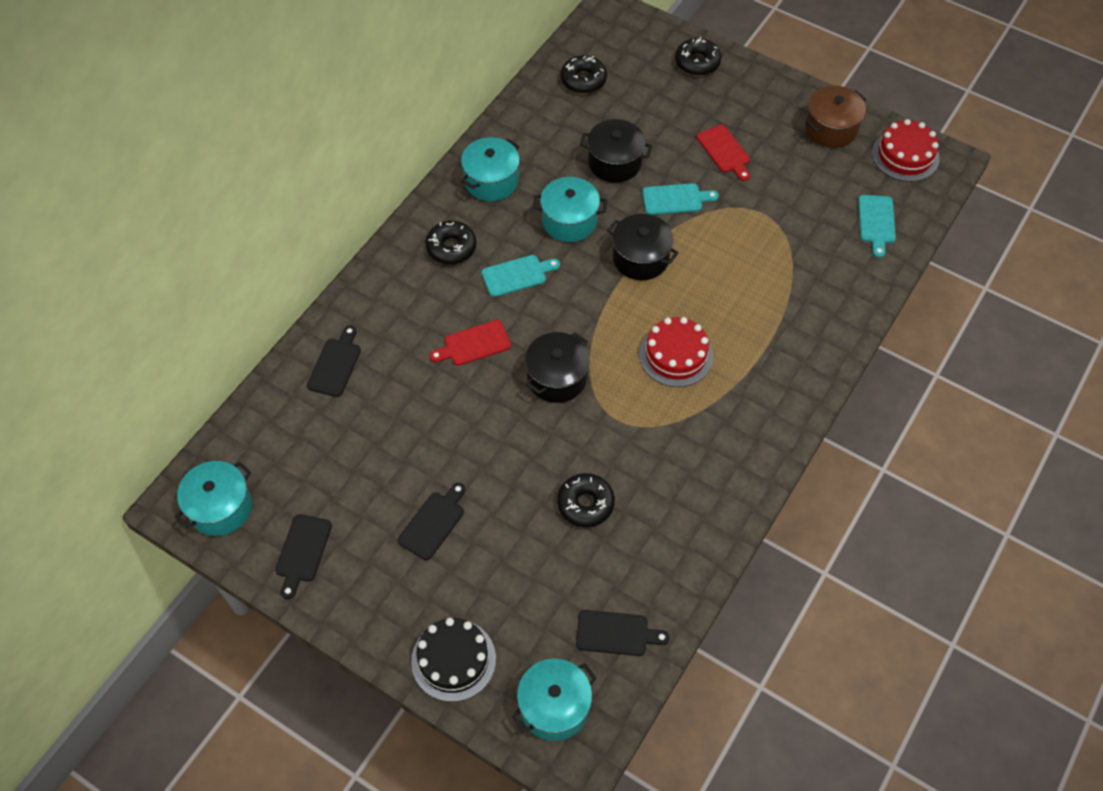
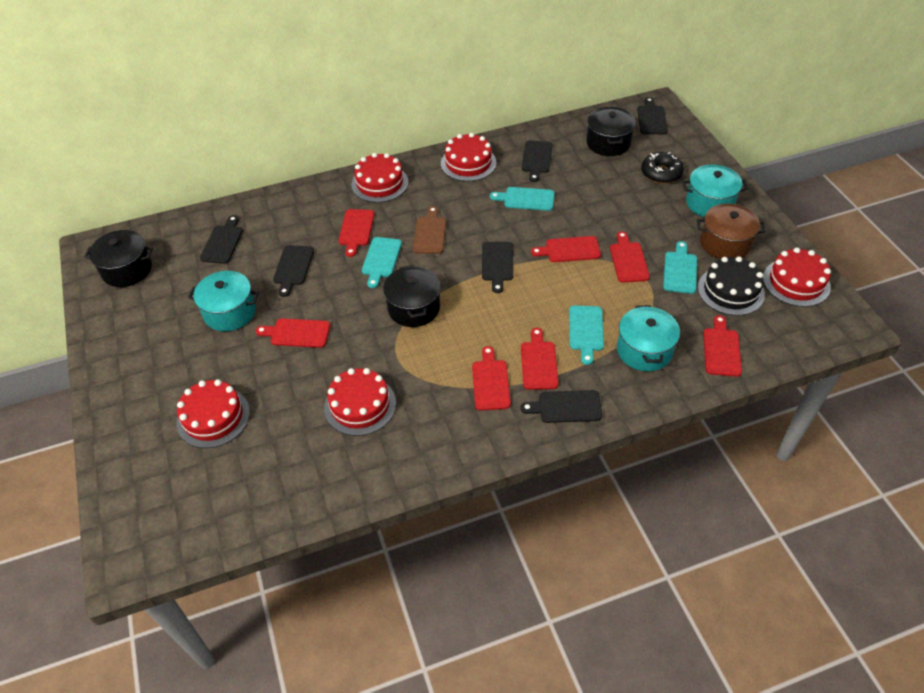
black cutting board: 4 -> 6
black donut: 4 -> 1
brown cutting board: 0 -> 1
red cake: 2 -> 5
red cutting board: 2 -> 7
turquoise cutting board: 3 -> 4
turquoise pot: 4 -> 3

